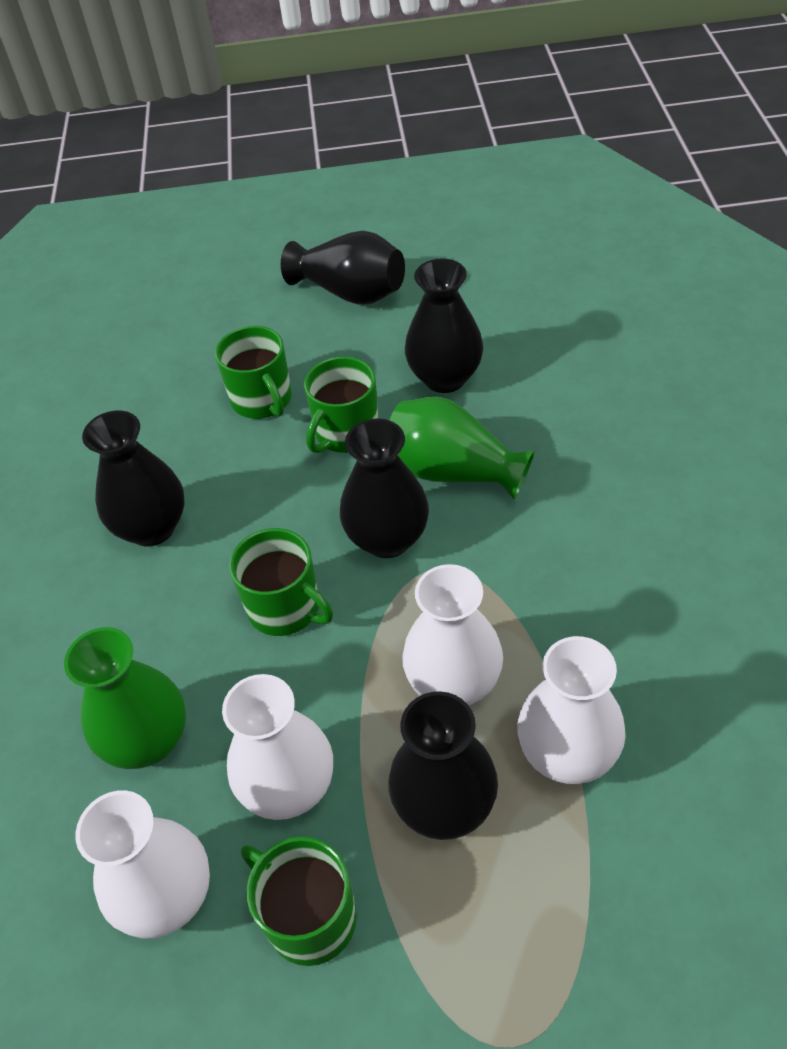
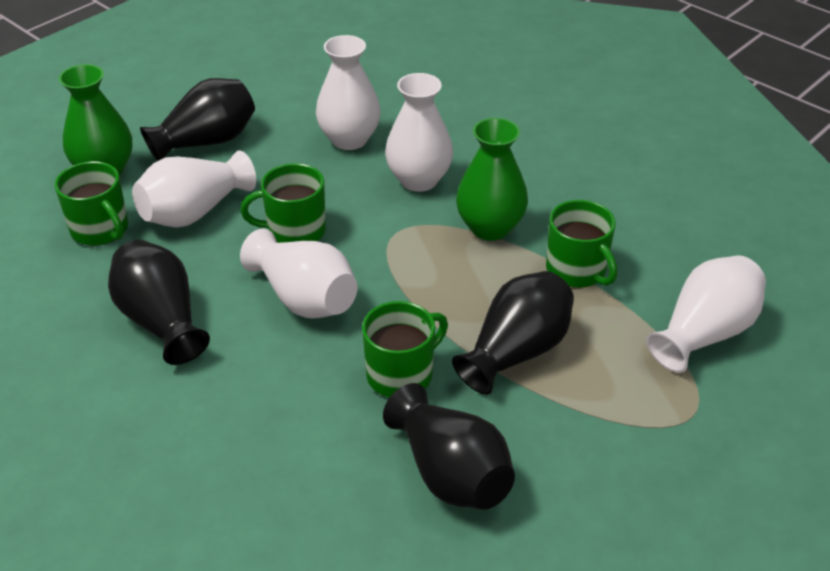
black vase: 5 -> 4
white vase: 4 -> 5

